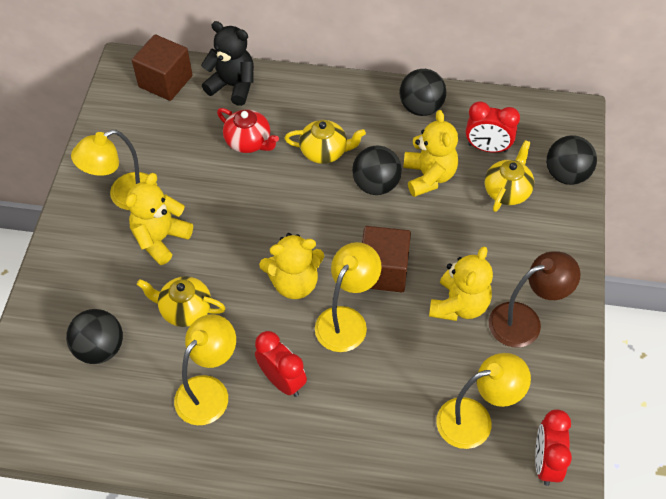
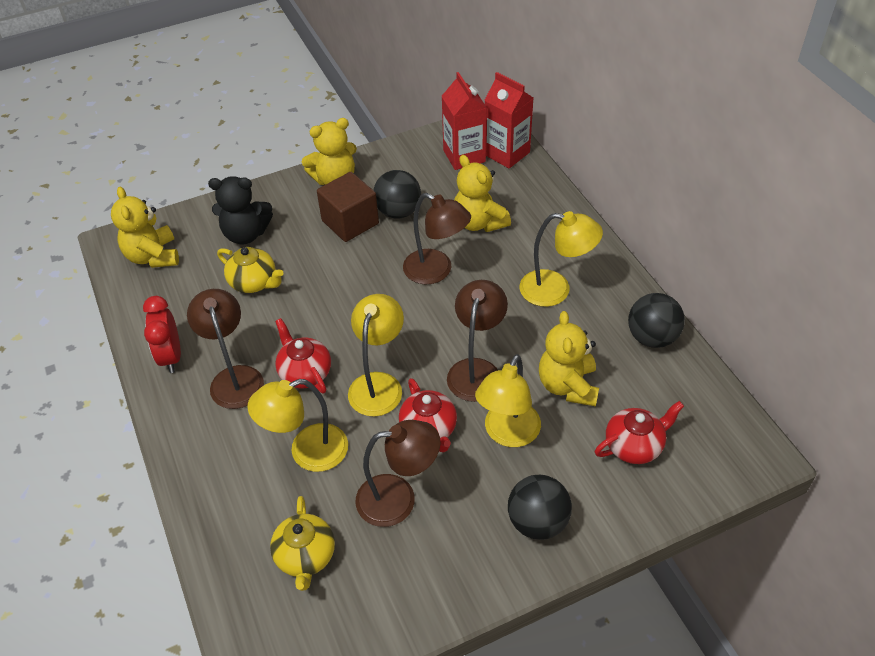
black ball: 4 -> 3
brown cube: 2 -> 1
brown lamp: 1 -> 4
red carton: 0 -> 2
red clock: 3 -> 1
red teapot: 1 -> 3
yellow teapot: 3 -> 2

